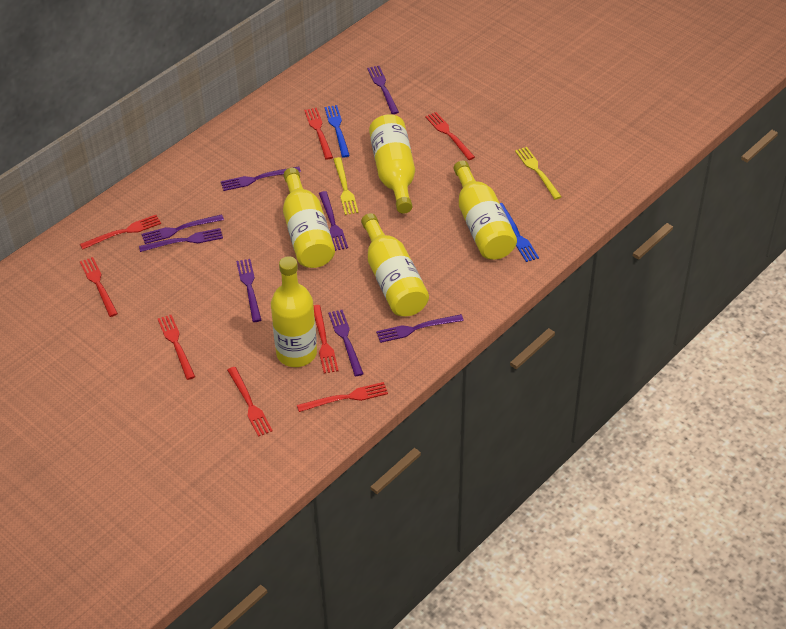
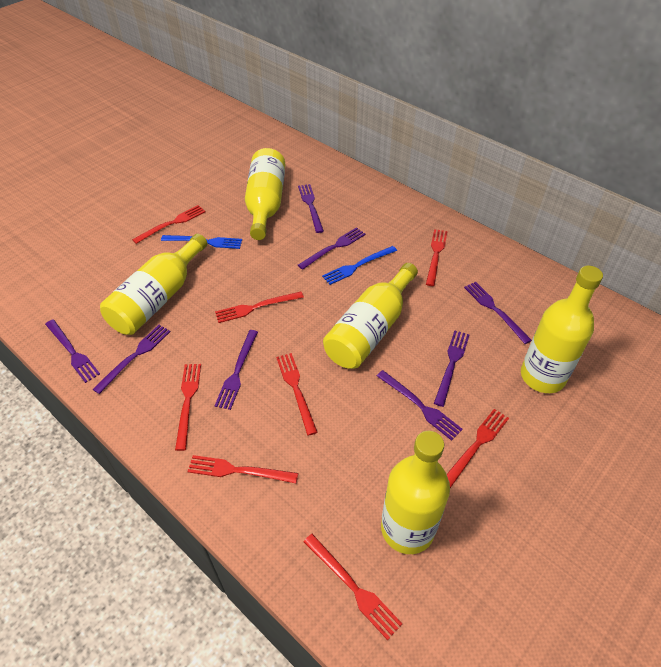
yellow fork: 2 -> 0

